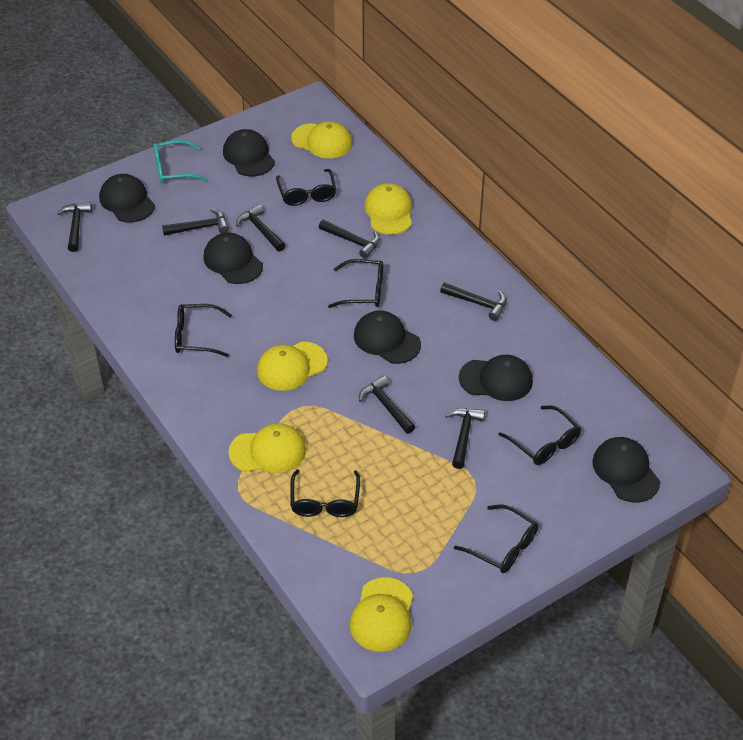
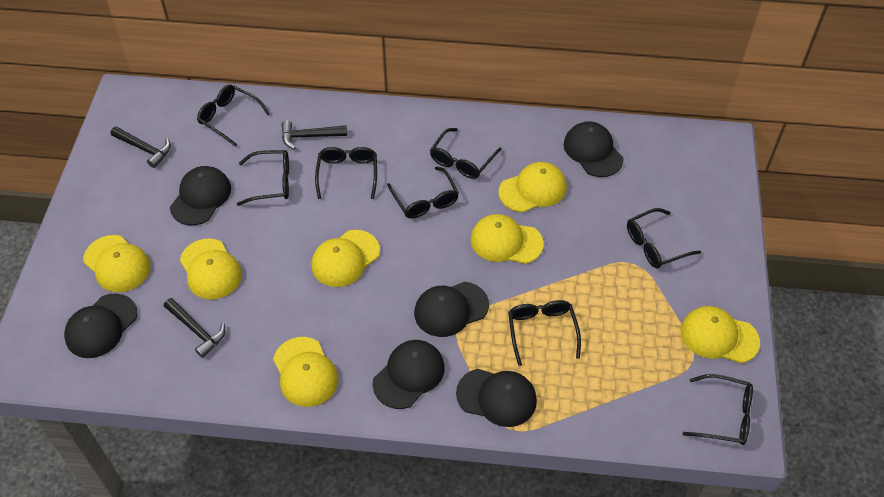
black glasses: 6 -> 8
black hammer: 7 -> 3
turquoise glasses: 1 -> 0
yellow cap: 5 -> 7

